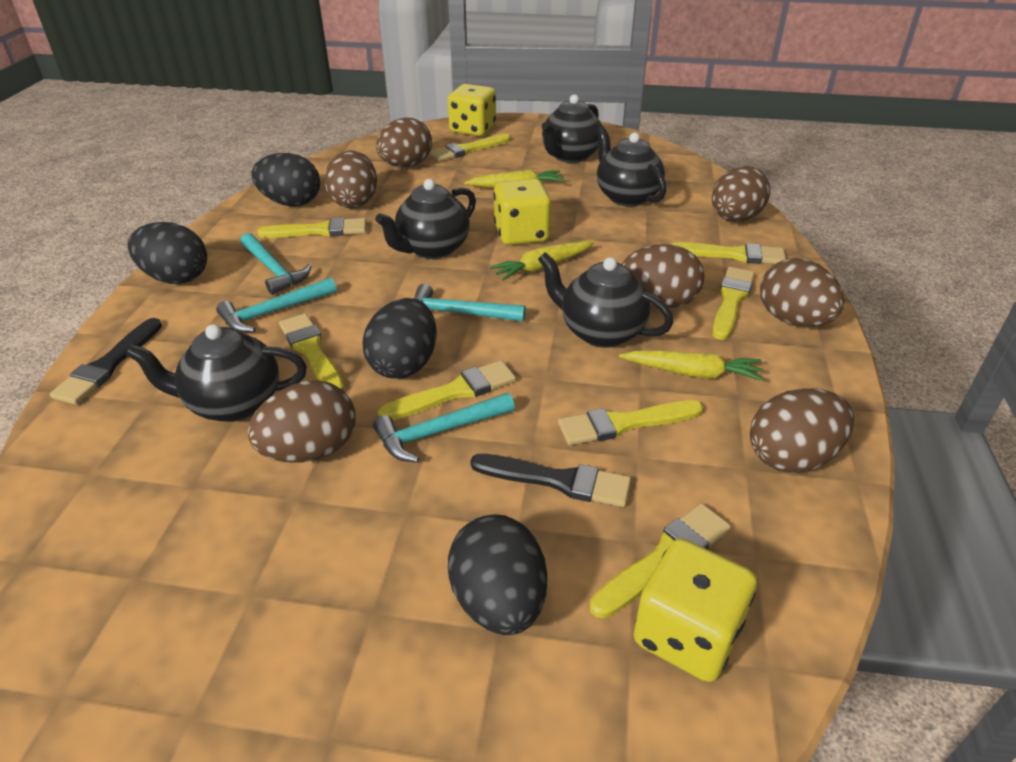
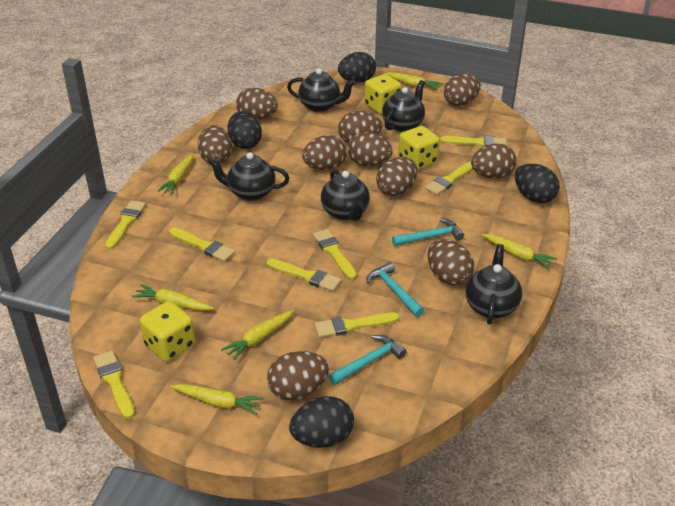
black brush: 2 -> 0
brown egg: 7 -> 10
turquoise hammer: 4 -> 3
yellow carrot: 3 -> 6

